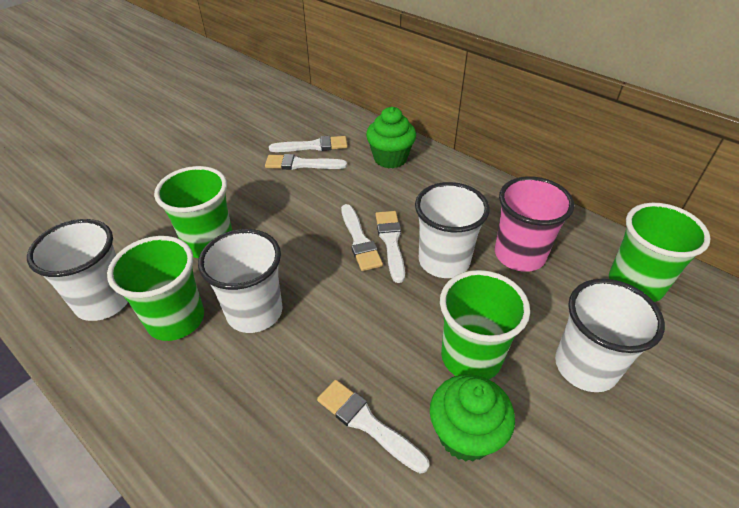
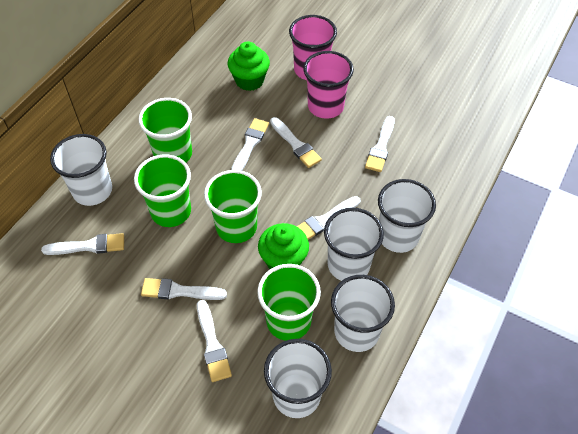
pink cup: 1 -> 2
white brush: 5 -> 7
white cup: 4 -> 5

